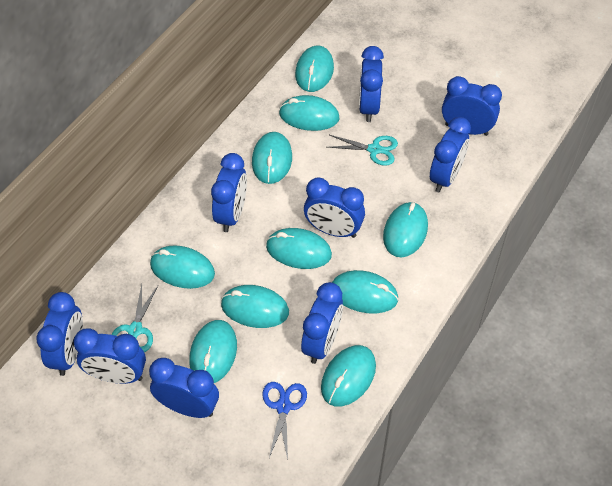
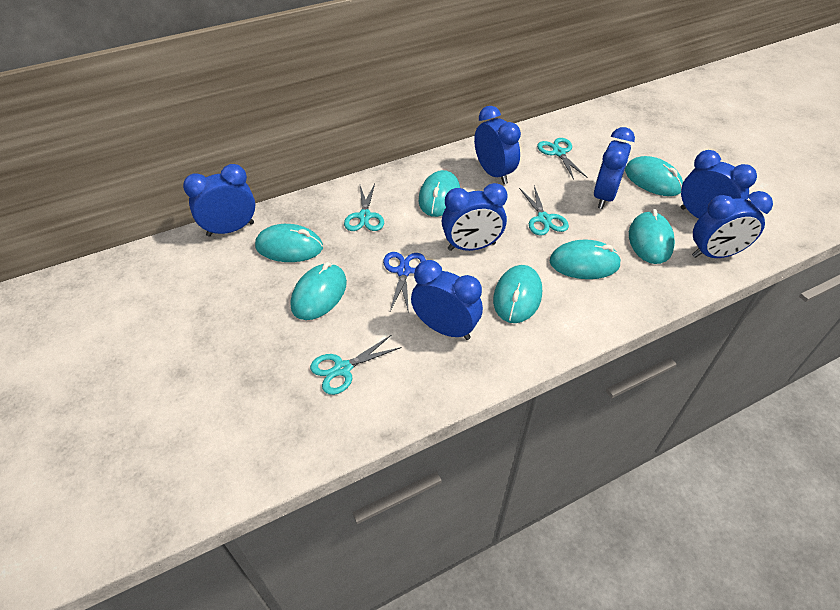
blue clock: 9 -> 7
turquoise mouse: 10 -> 7
turquoise scissors: 2 -> 4

